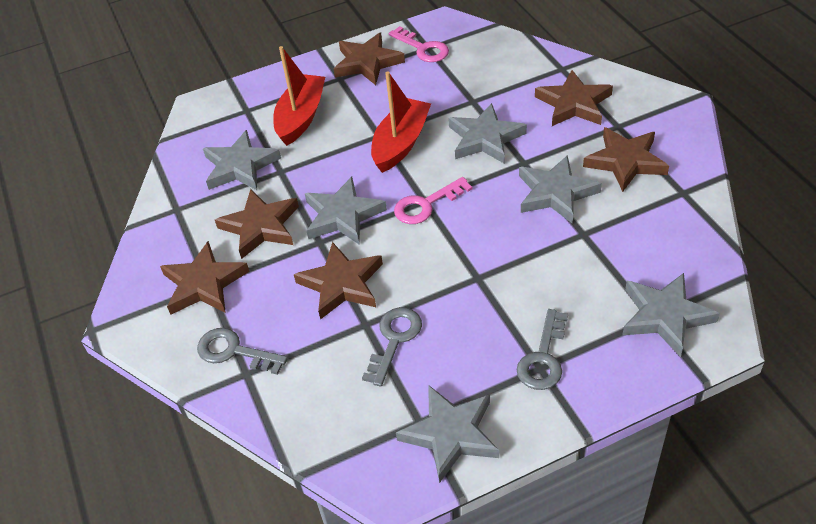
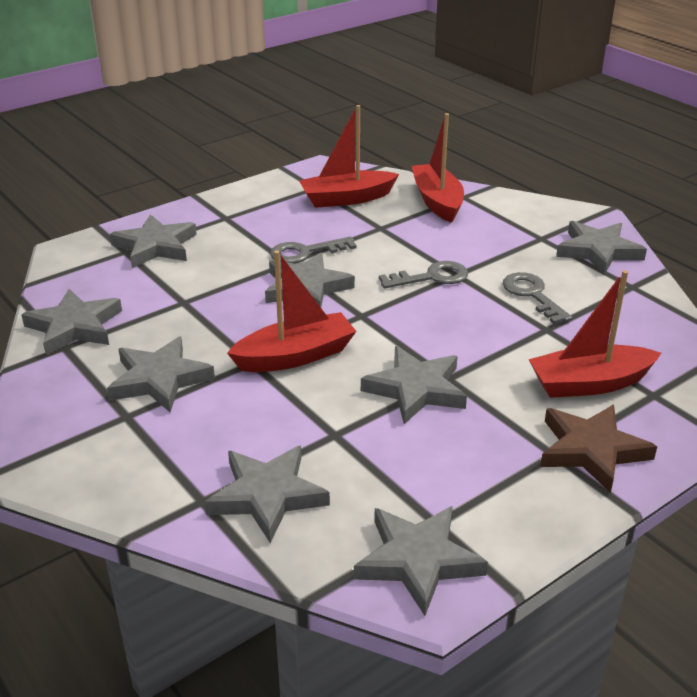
brown star: 6 -> 1
grey star: 6 -> 8
pink key: 2 -> 0
red boat: 2 -> 4

